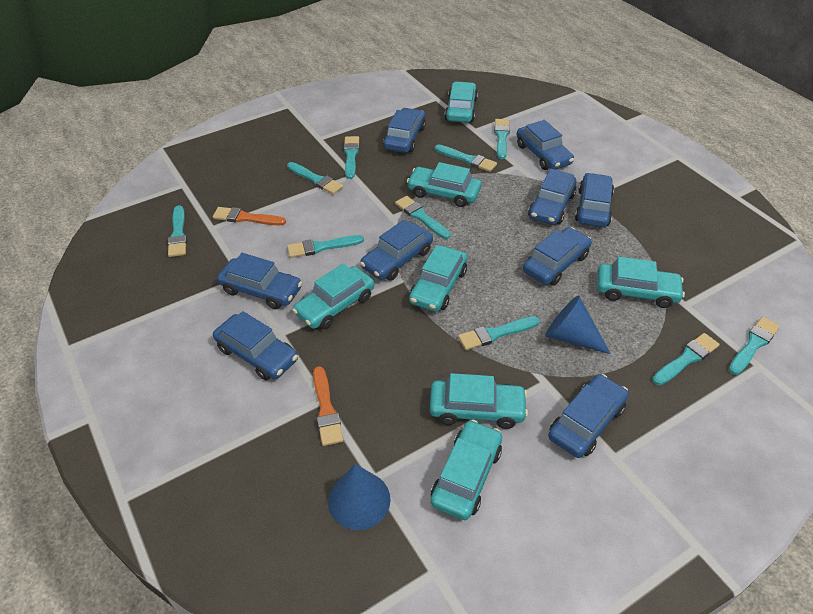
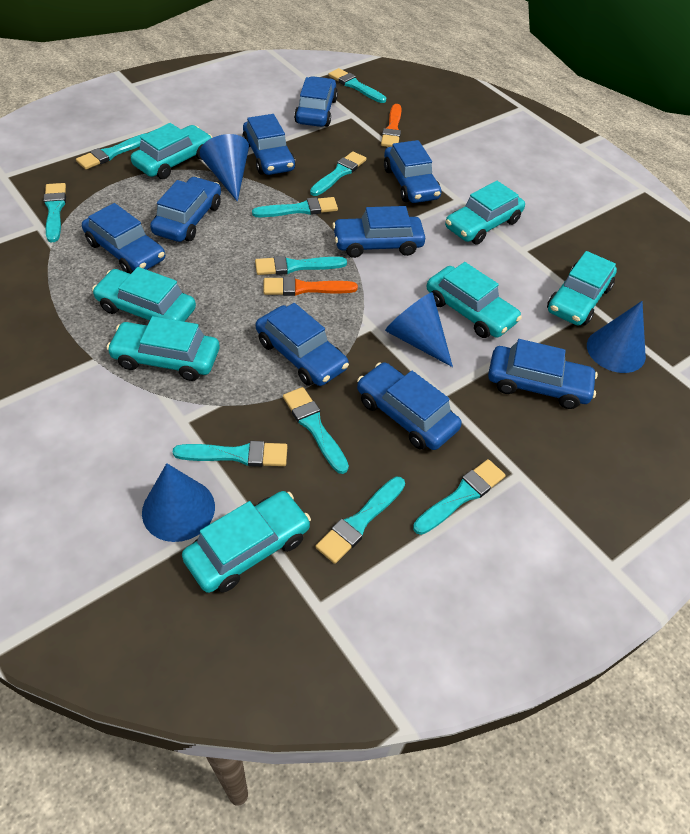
blue cone: 2 -> 4

